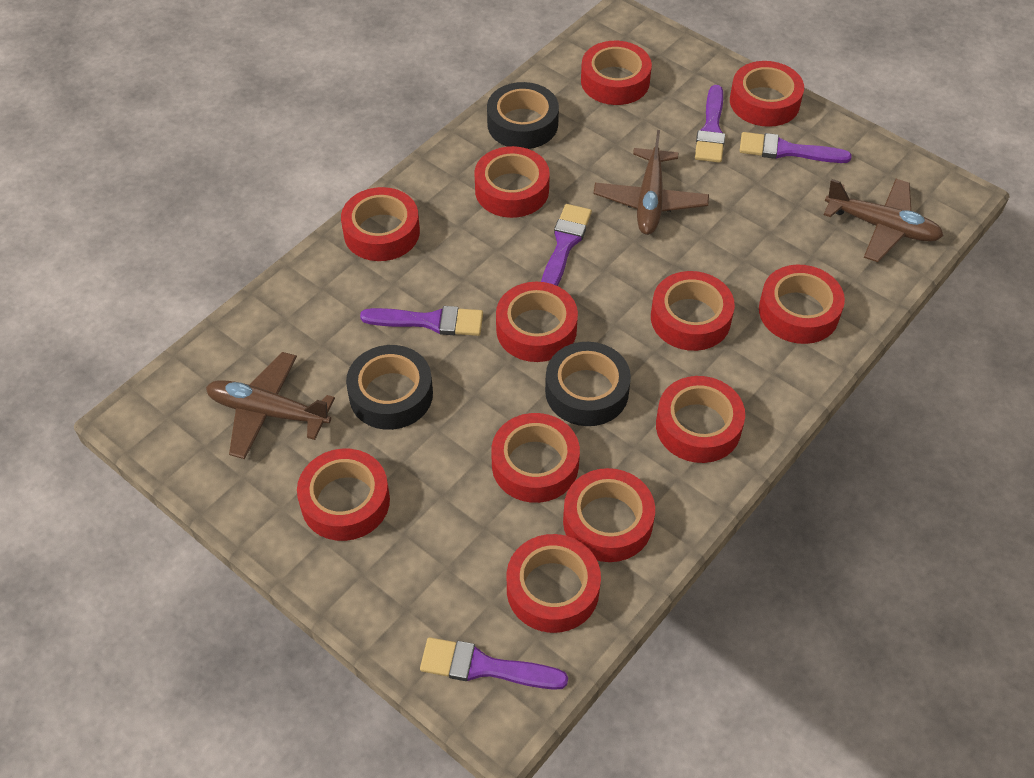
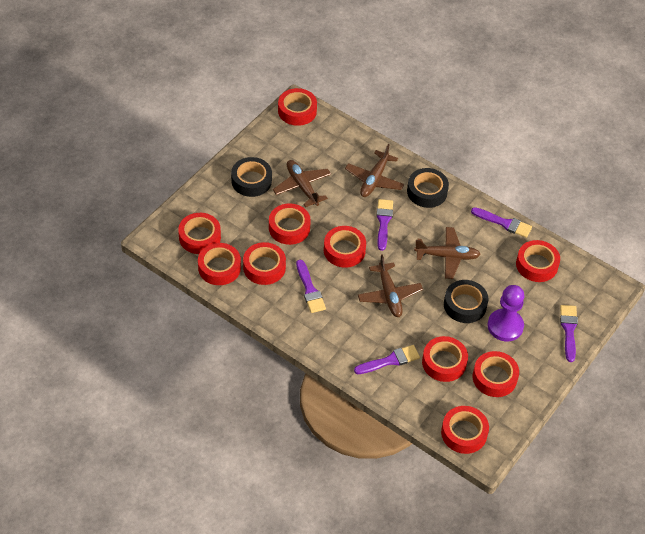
brown plane: 3 -> 4
purple pawn: 0 -> 1
red tape: 12 -> 10

